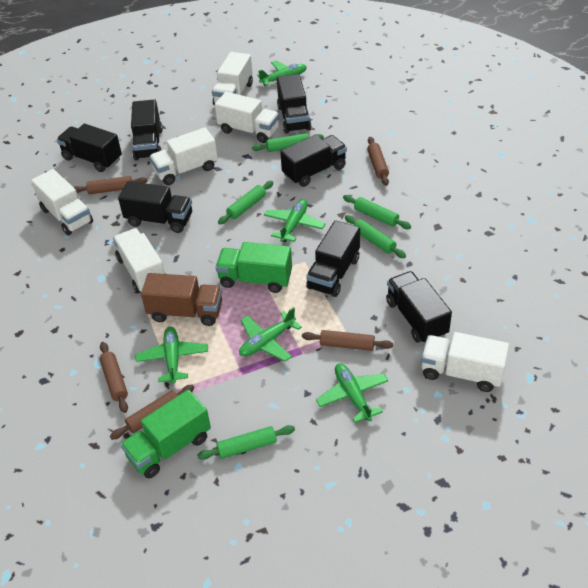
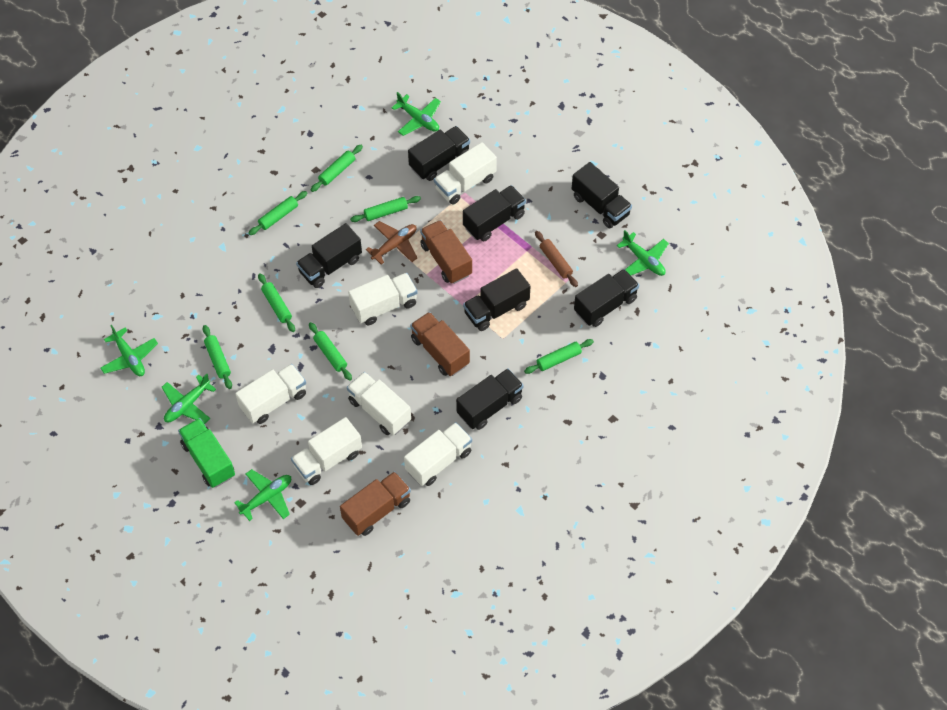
brown plane: 0 -> 1
brown rolling pin: 5 -> 1
brown truck: 1 -> 3
green rolling pin: 5 -> 7
green truck: 2 -> 1

